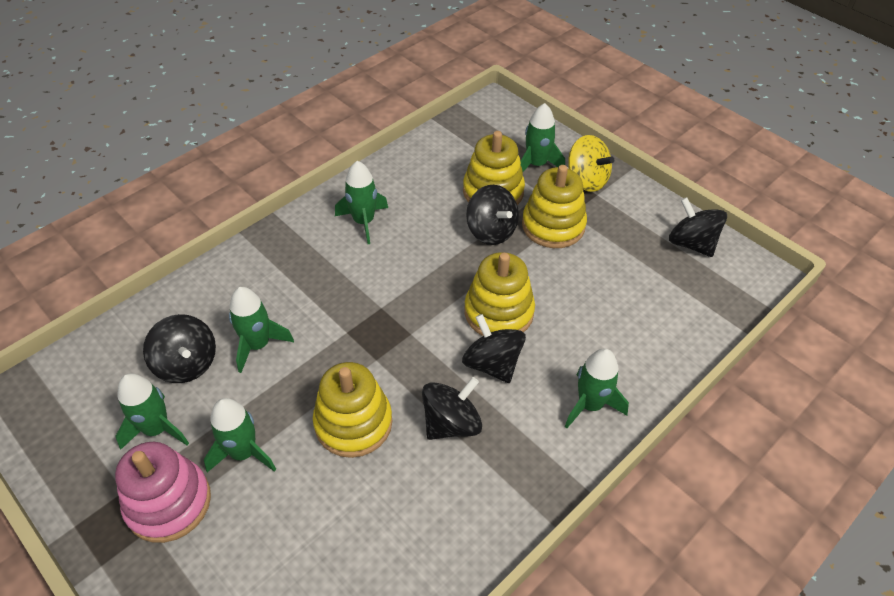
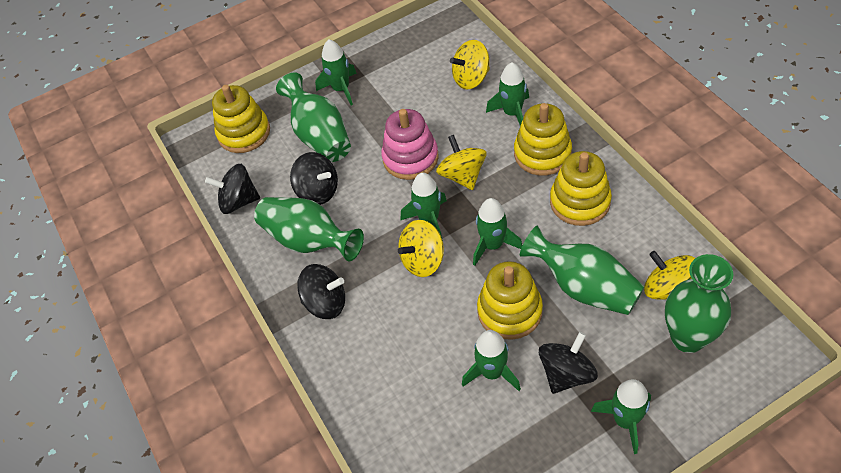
black spinning top: 5 -> 4
green vase: 0 -> 4
yellow spinning top: 1 -> 4

